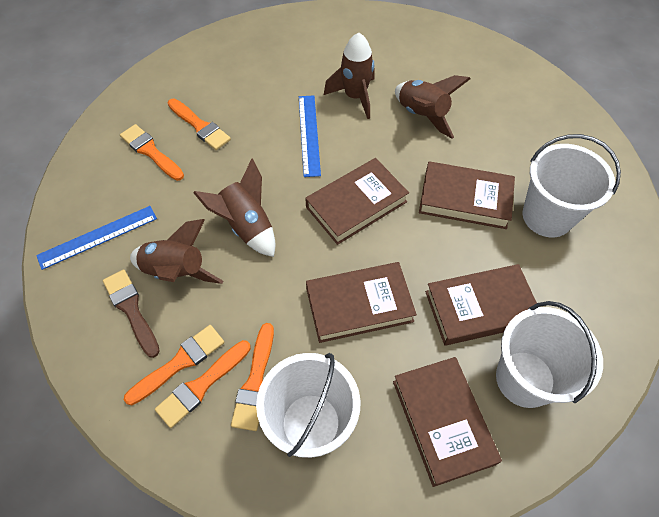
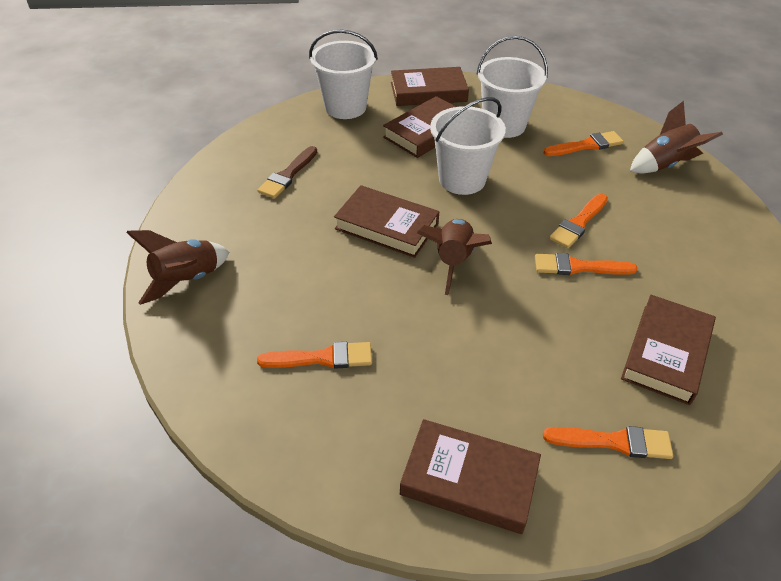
blue ruler: 2 -> 0
brown rocket: 4 -> 3

